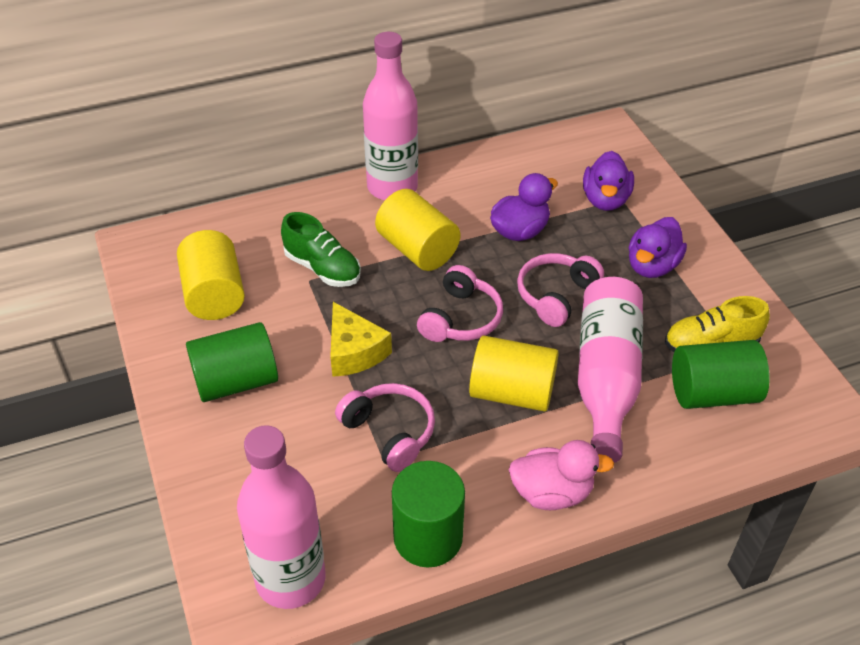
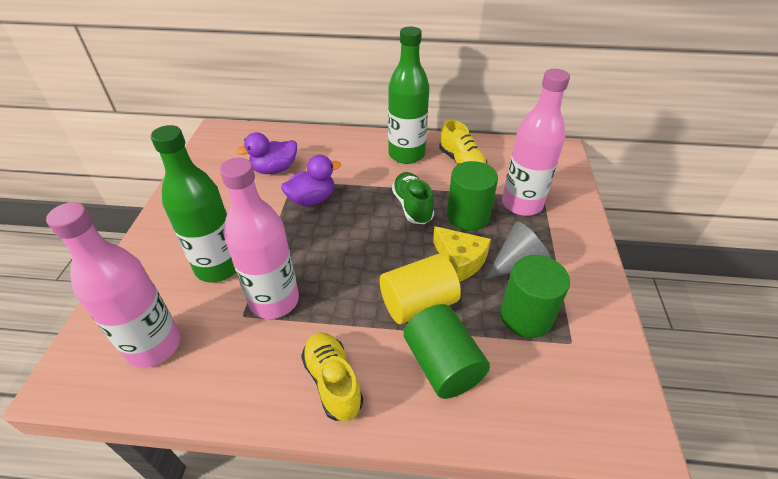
green bottle: 0 -> 2
grey cone: 0 -> 1
pink duck: 1 -> 0
pink headphones: 3 -> 0
purple duck: 3 -> 2
yellow cylinder: 3 -> 1
yellow shoe: 1 -> 2

